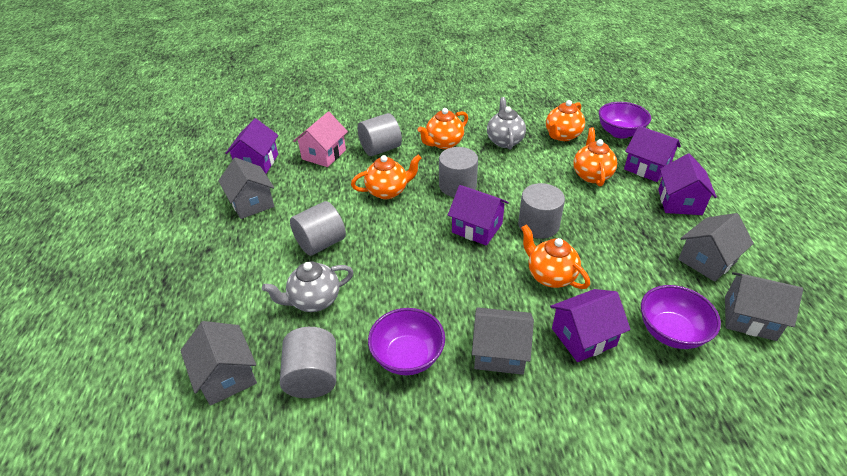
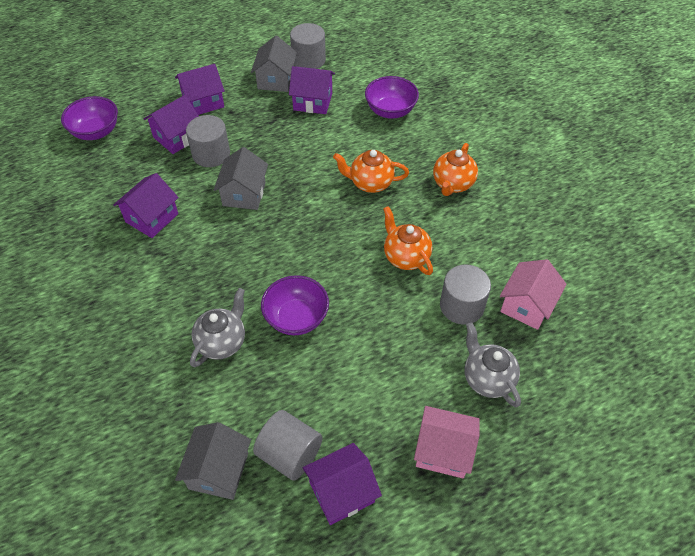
grey cylinder: 5 -> 4
grey house: 5 -> 3
orange teapot: 5 -> 3
pink house: 1 -> 2

